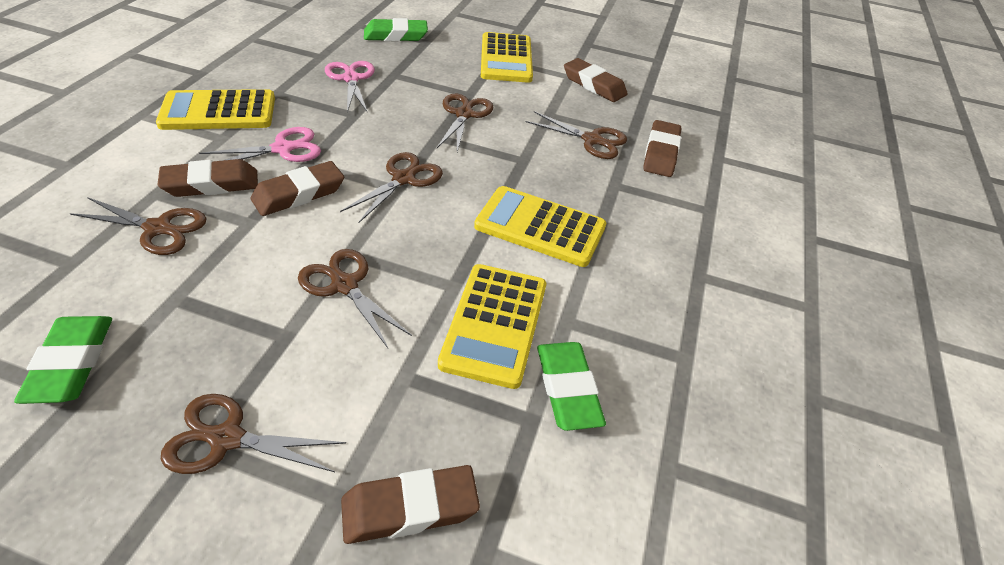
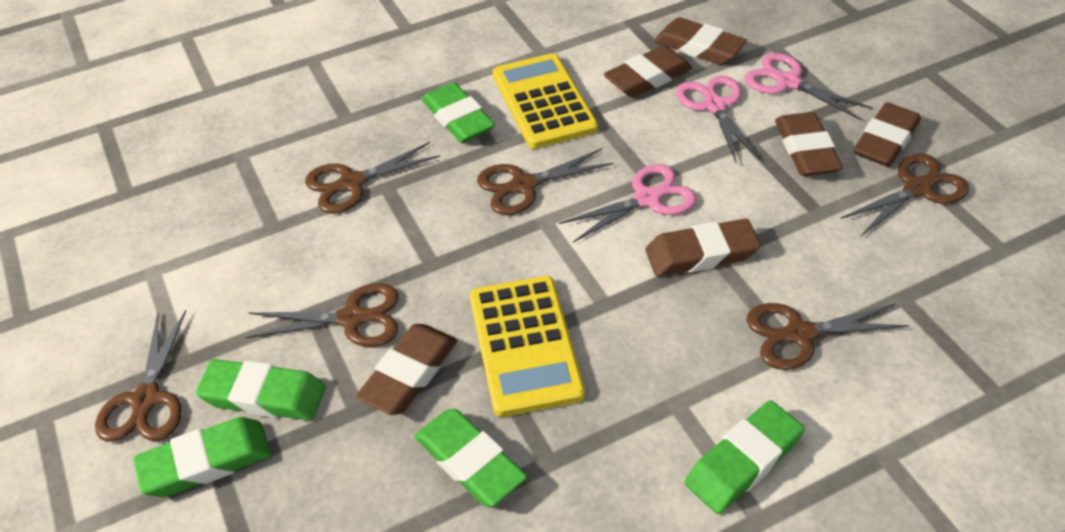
brown eraser: 5 -> 6
green eraser: 3 -> 5
pink scissors: 2 -> 3
yellow calculator: 4 -> 2

